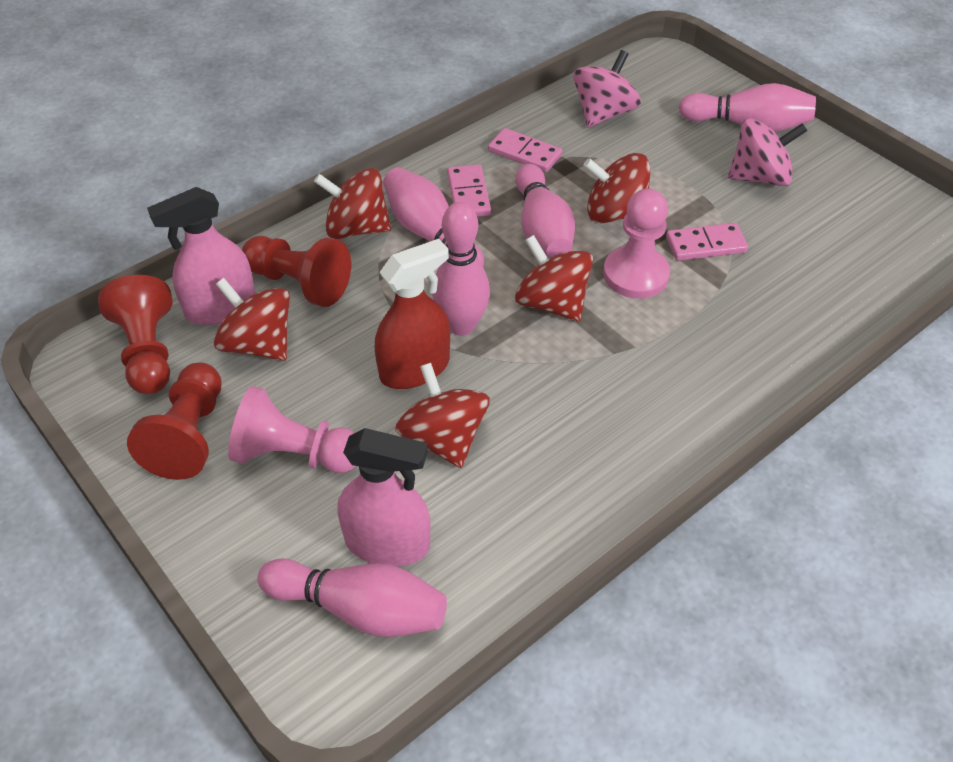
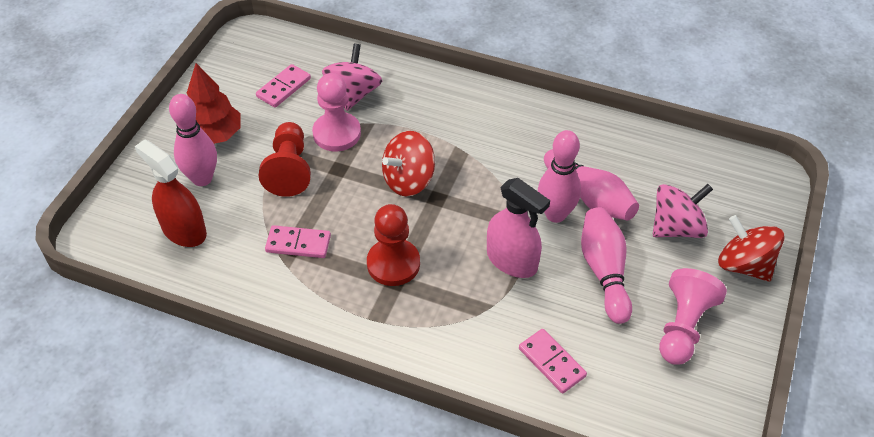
pink bowling pin: 5 -> 4
pink spray bottle: 2 -> 1
red pawn: 3 -> 2
red spinning top: 5 -> 2
red tree: 0 -> 1

